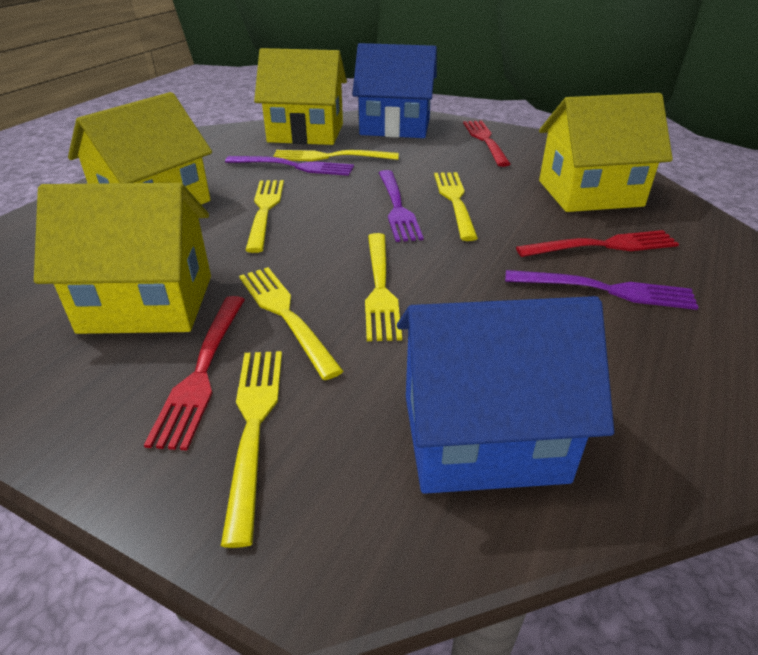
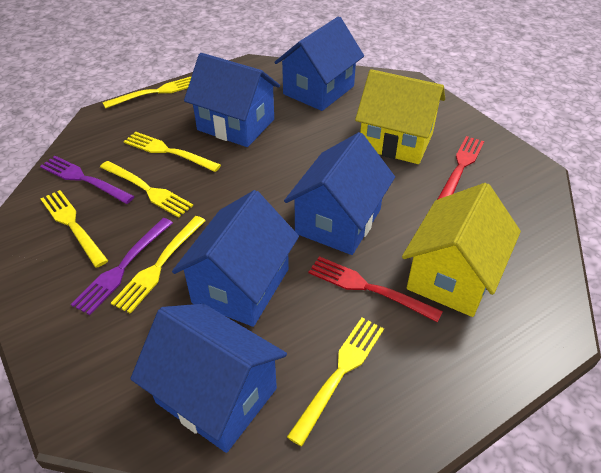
blue house: 2 -> 5
purple fork: 3 -> 2
red fork: 3 -> 2
yellow house: 4 -> 2

